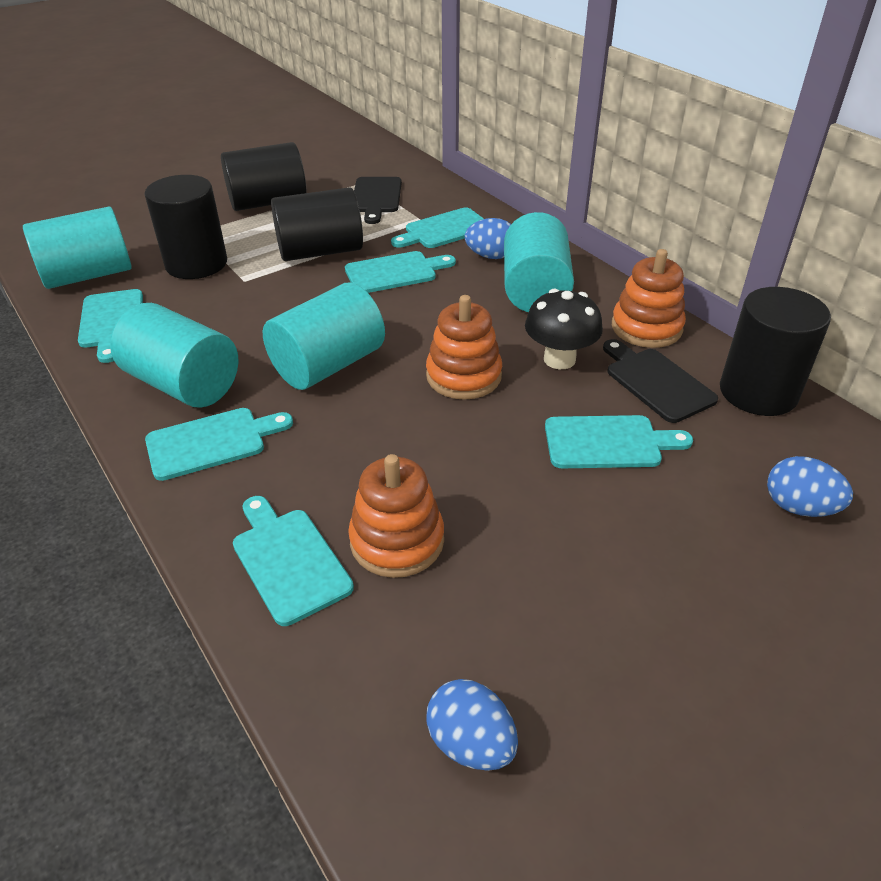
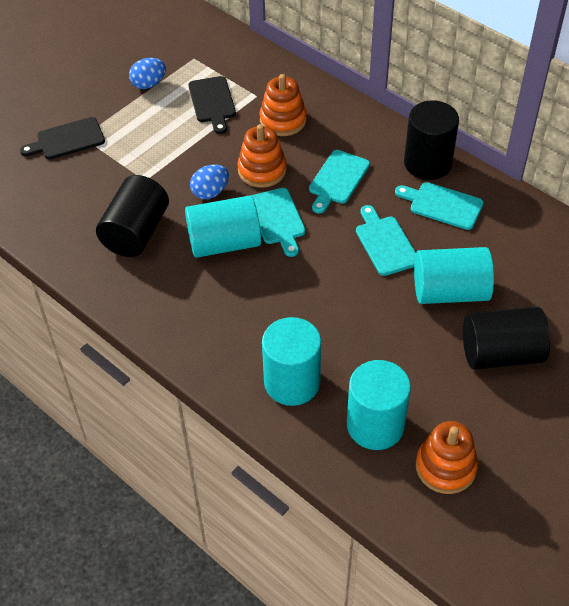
black cylinder: 4 -> 3
black mushroom: 1 -> 0
blue egg: 3 -> 2
turquoise cutting board: 6 -> 4

